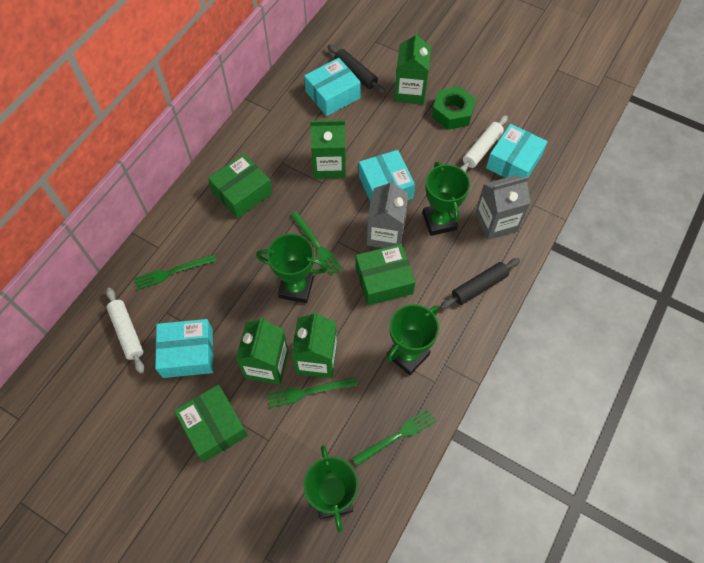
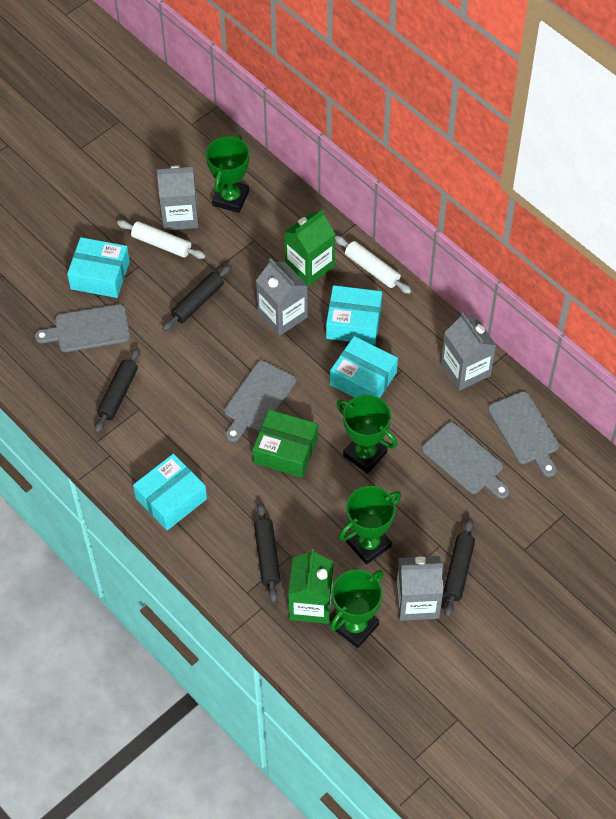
black rolling pin: 2 -> 4
green box: 3 -> 1
green carton: 4 -> 2
green fork: 4 -> 0
green nut: 1 -> 0
grey carton: 2 -> 4
grey cutting board: 0 -> 4

